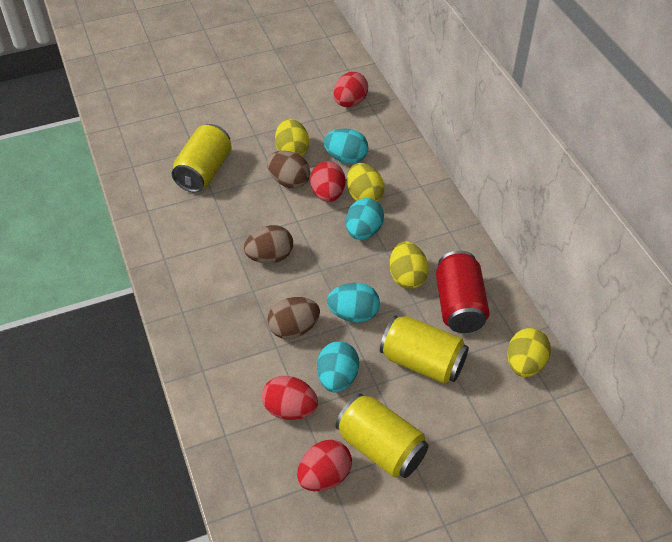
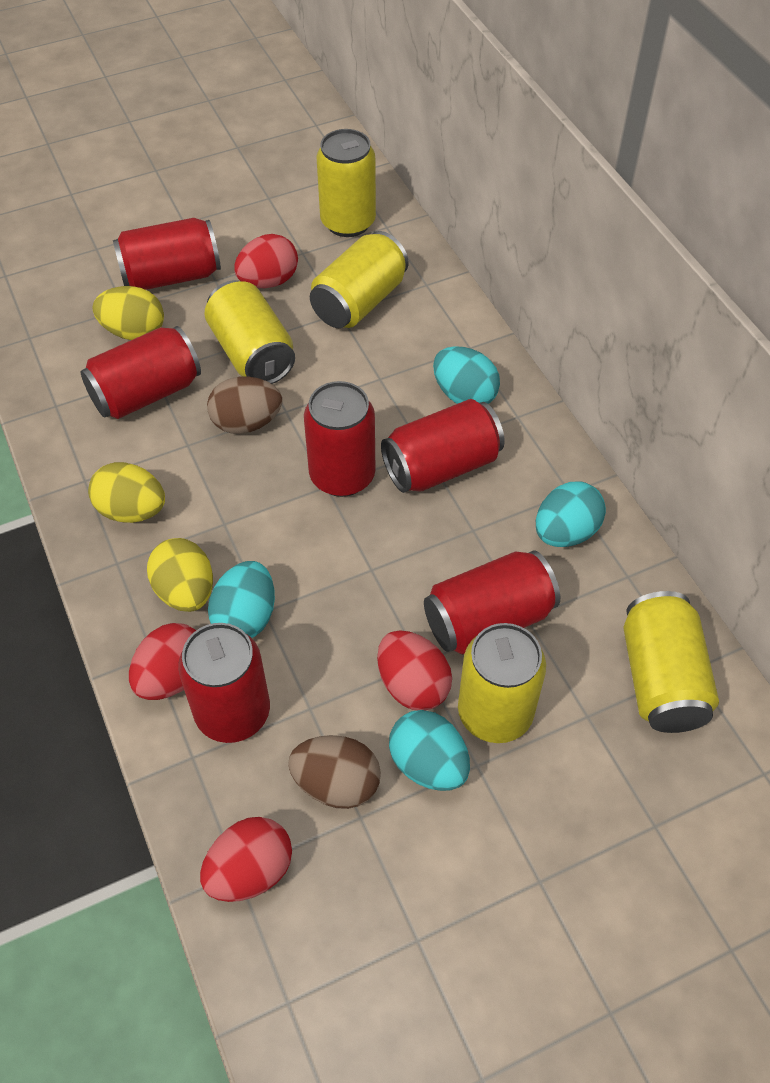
brown egg: 3 -> 2
red can: 1 -> 6
yellow can: 3 -> 5
yellow egg: 4 -> 3

